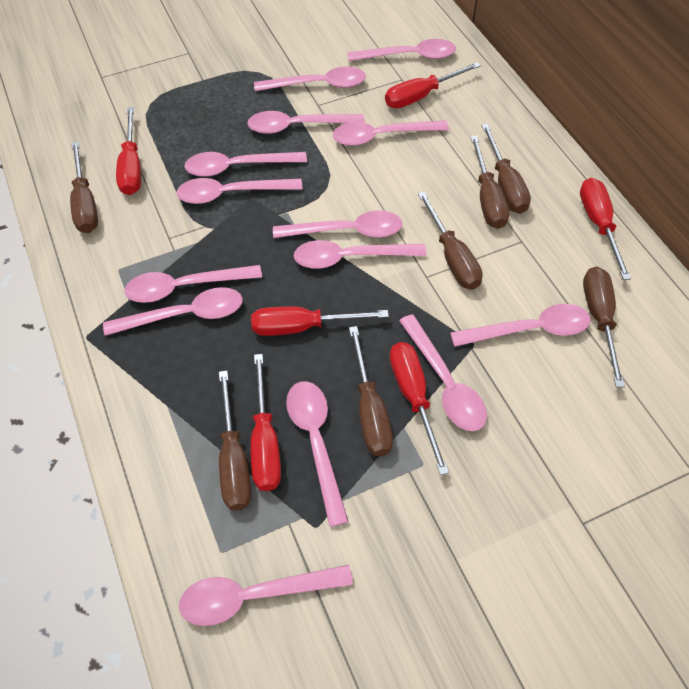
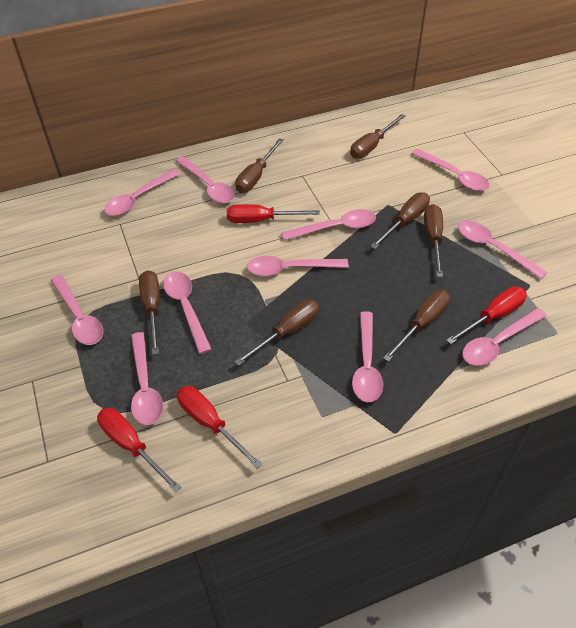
pink spoon: 14 -> 11
red screwdriver: 6 -> 4

